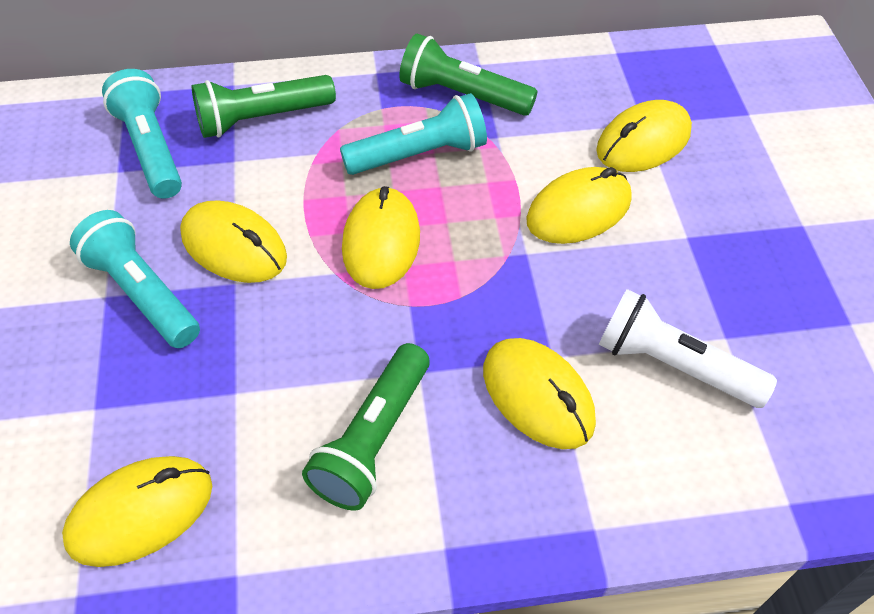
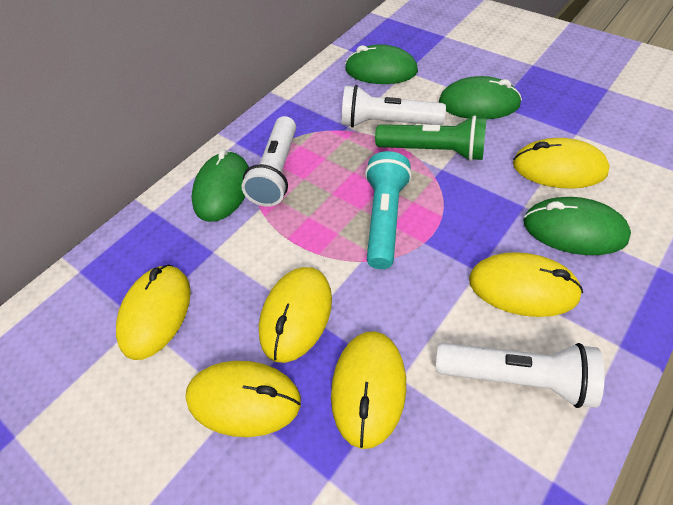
green flashlight: 3 -> 1
green mouse: 0 -> 4
turquoise flashlight: 3 -> 1
white flashlight: 1 -> 3

